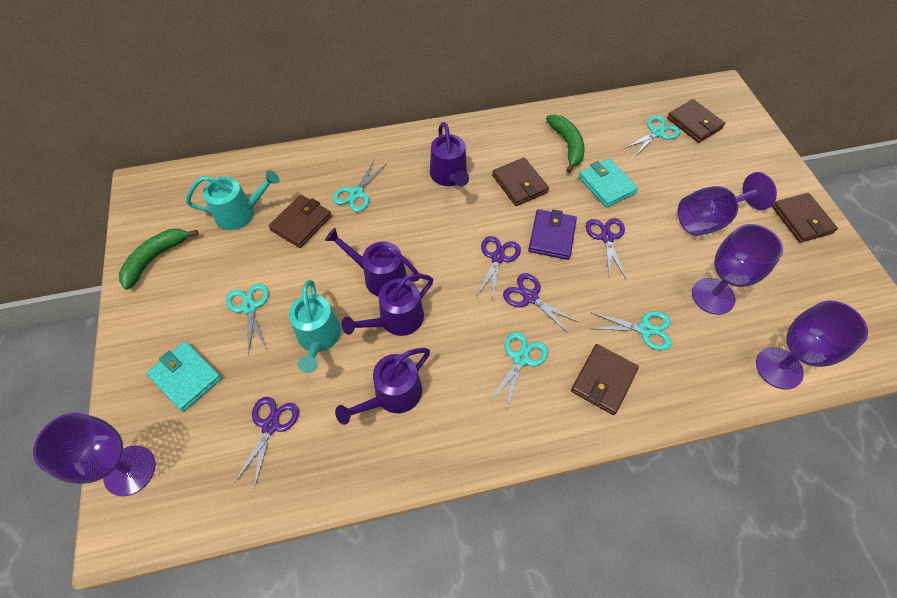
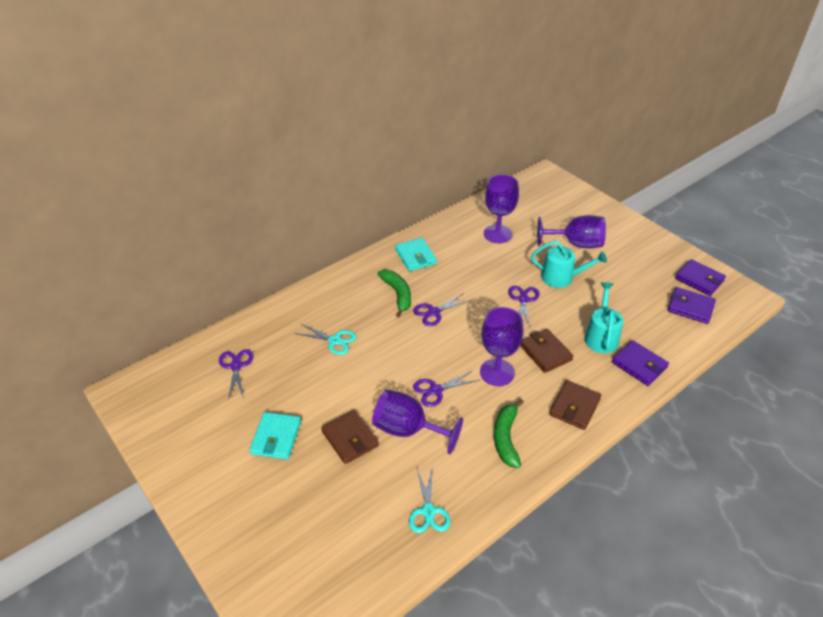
brown wallet: 5 -> 3
purple wallet: 1 -> 3
purple watering can: 4 -> 0
turquoise scissors: 5 -> 2

